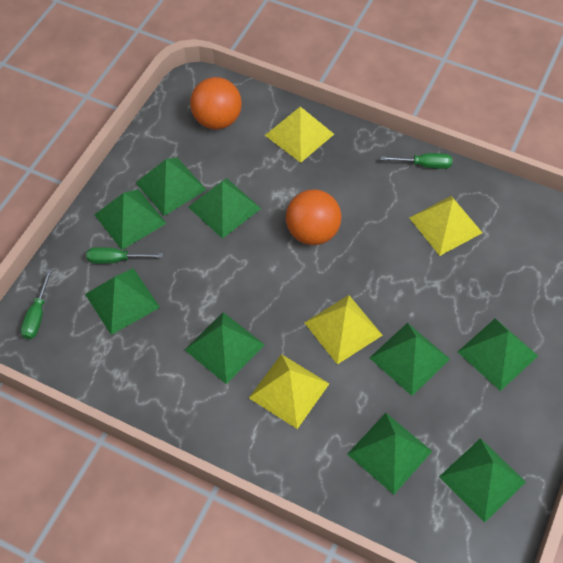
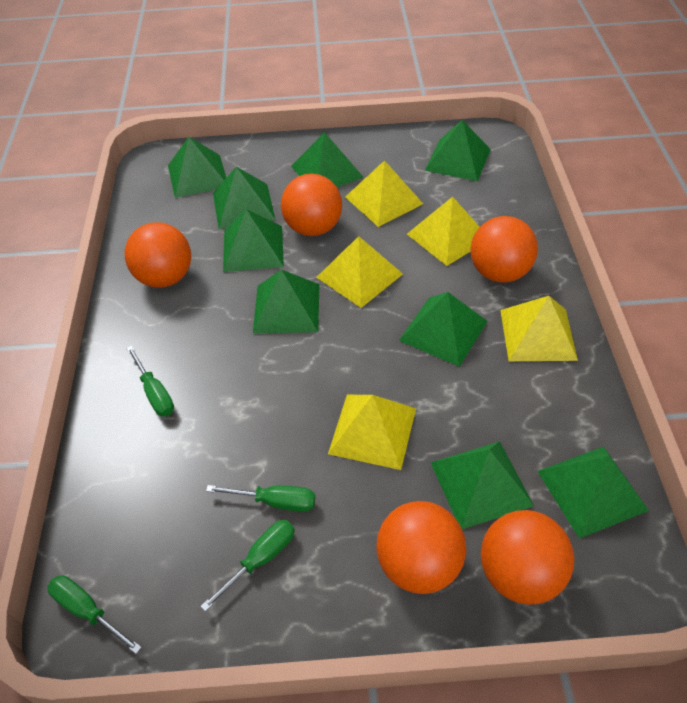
green screwdriver: 3 -> 4
orange ball: 2 -> 5
yellow pyramid: 4 -> 5

